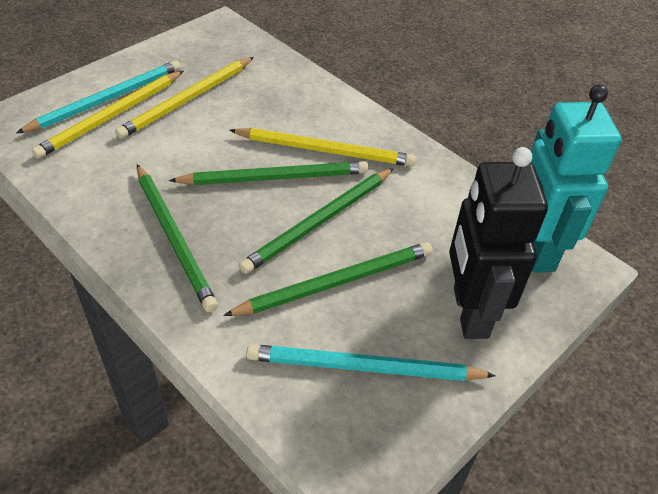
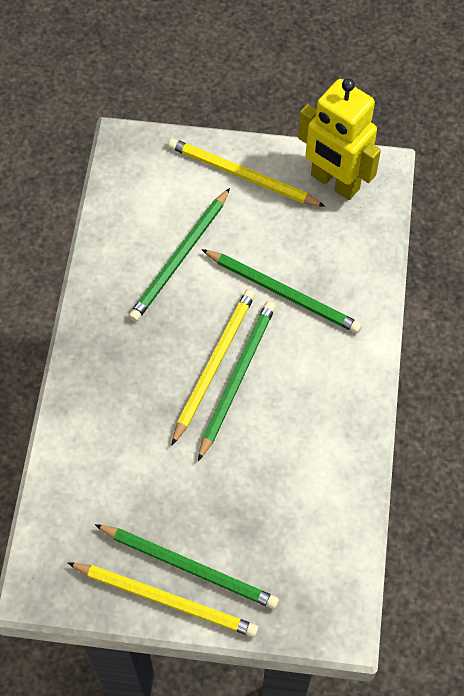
black robot: 1 -> 0
turquoise pencil: 2 -> 0
turquoise robot: 1 -> 0
yellow robot: 0 -> 1

